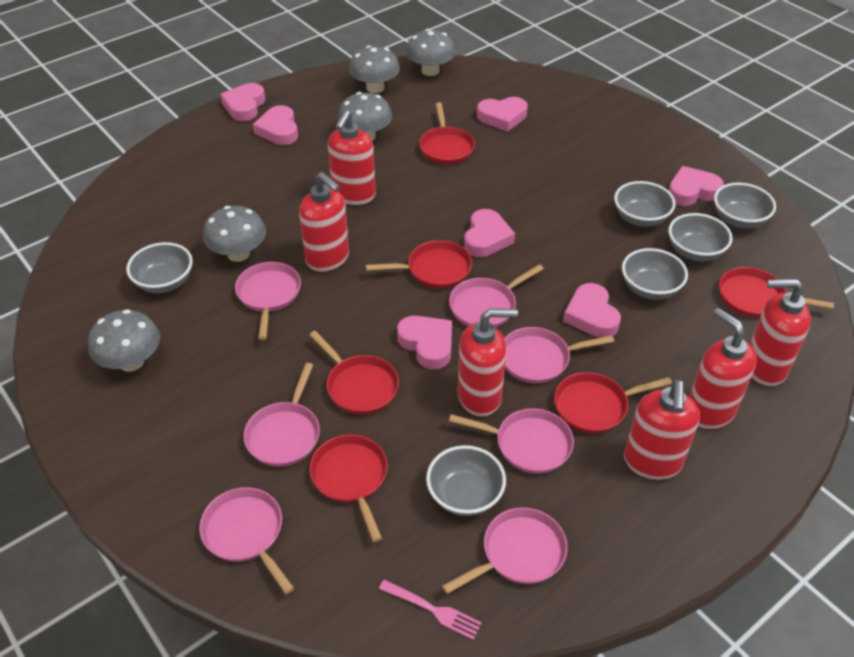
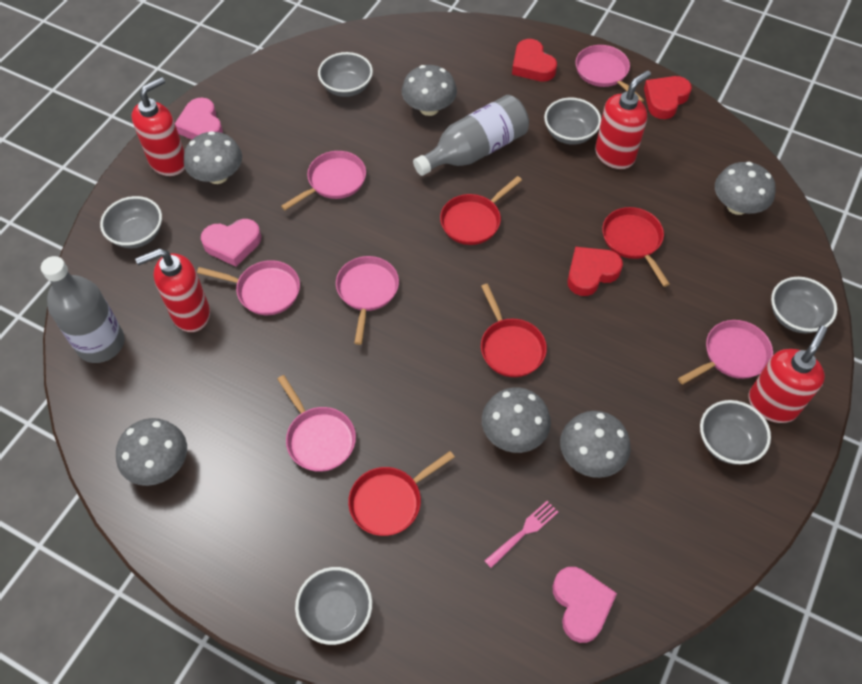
grey bottle: 0 -> 2
grey mushroom: 5 -> 6
pink heart: 7 -> 3
pink pan: 7 -> 6
red heart: 0 -> 3
red pan: 6 -> 4
red soap dispenser: 6 -> 4

